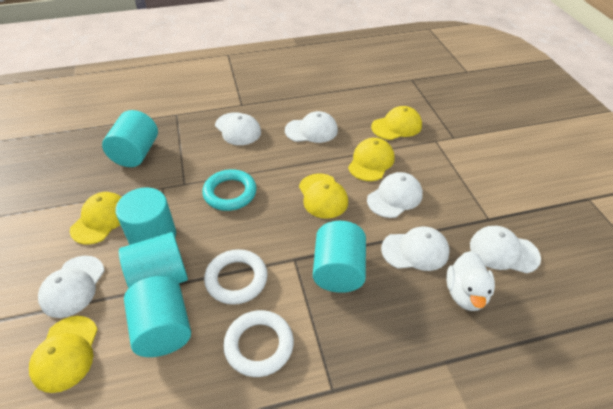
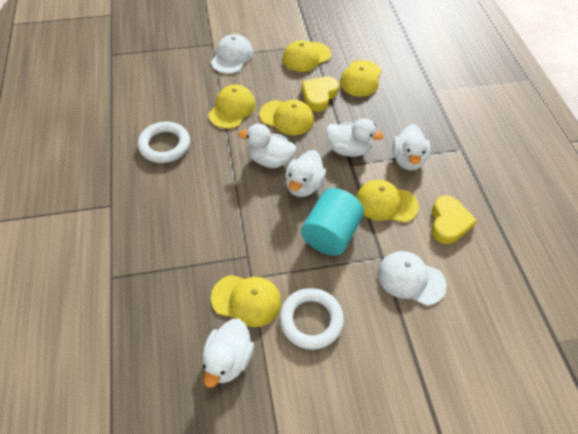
turquoise cylinder: 5 -> 1
turquoise ring: 1 -> 0
white cap: 6 -> 2
white duck: 1 -> 5
yellow cap: 5 -> 6
yellow heart: 0 -> 2

